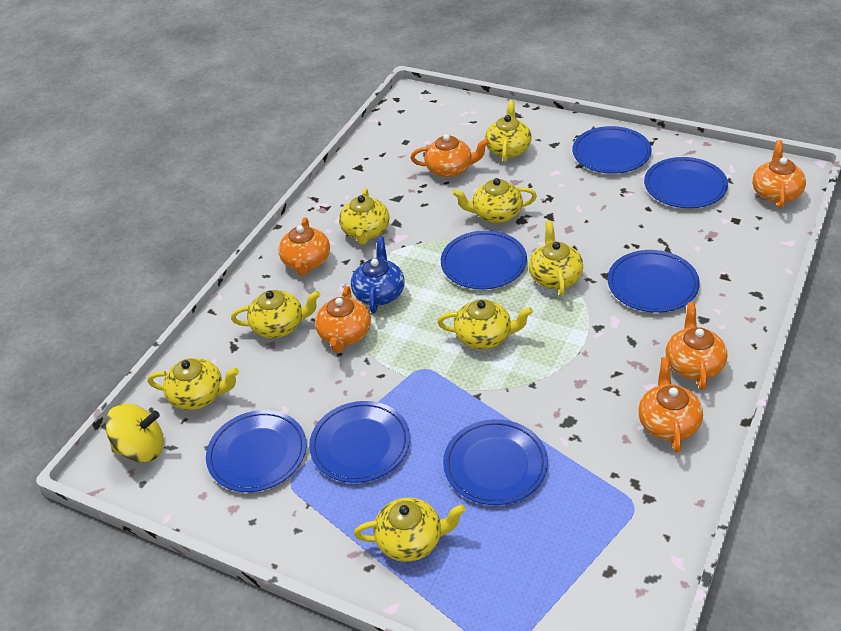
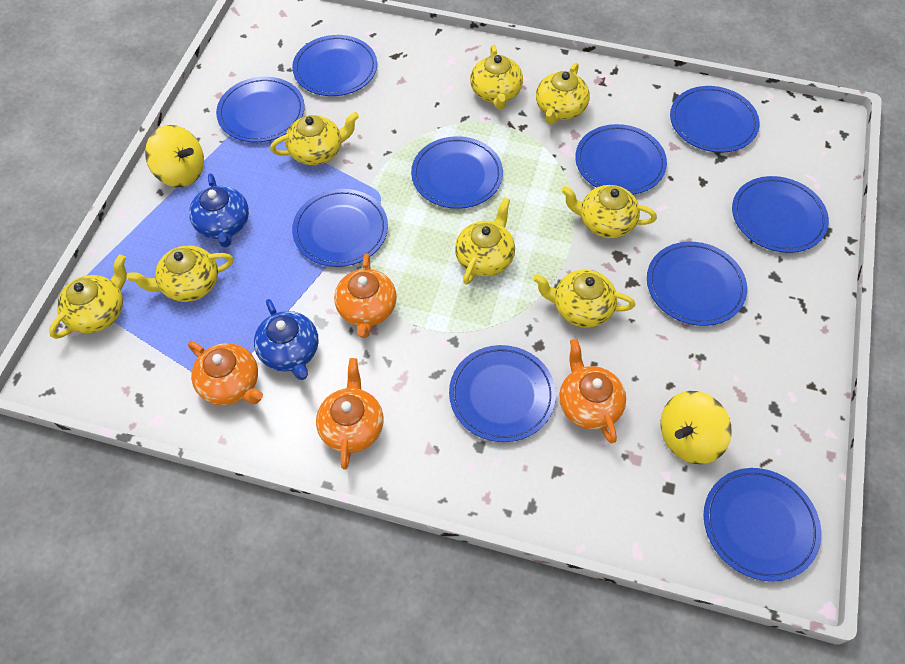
blue plate: 7 -> 10
blue teapot: 1 -> 2
orange teapot: 6 -> 4
yellow spinning top: 1 -> 2

